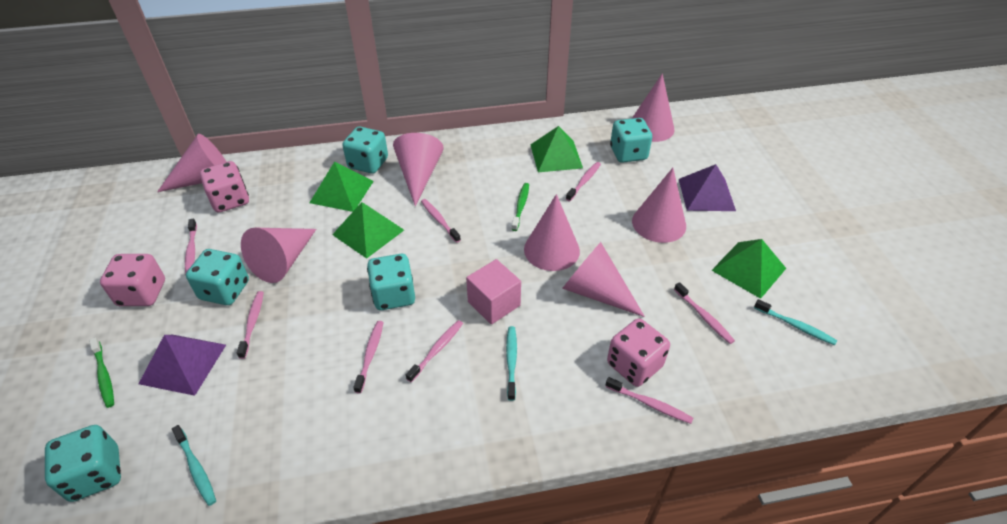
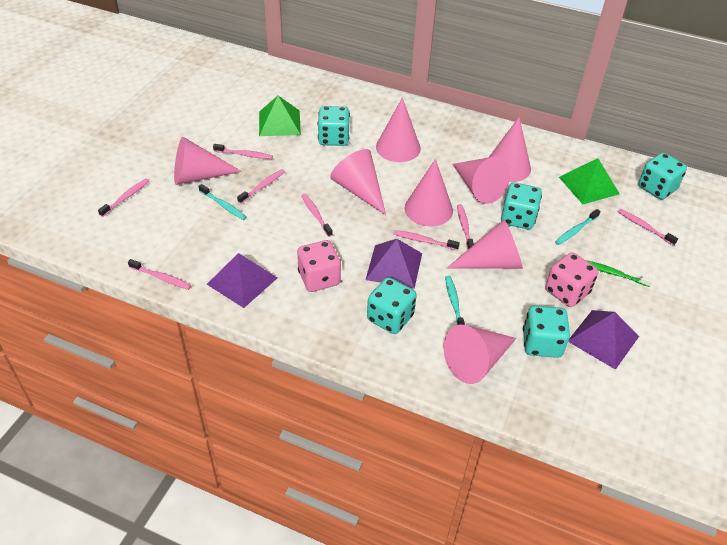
green pyramid: 4 -> 2
green toothbrush: 2 -> 1
pink cone: 7 -> 8
pink cube: 1 -> 0
pink dice: 3 -> 2
purple pyramid: 2 -> 3

